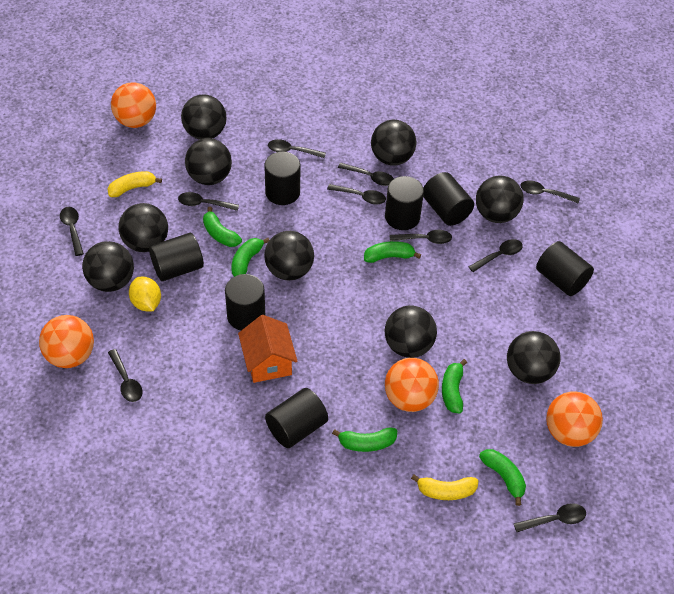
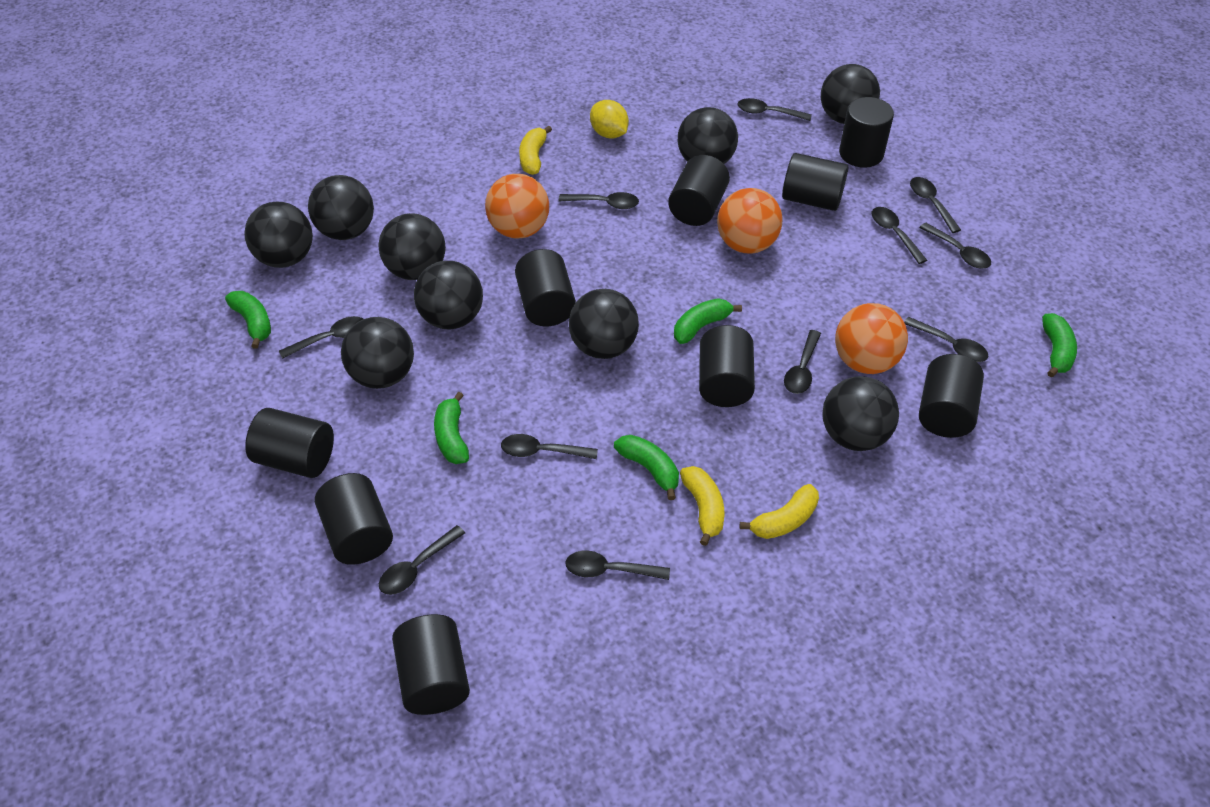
black cylinder: 7 -> 9
black spoon: 10 -> 11
green banana: 6 -> 5
orange ball: 4 -> 3
orange house: 1 -> 0
yellow banana: 2 -> 3

